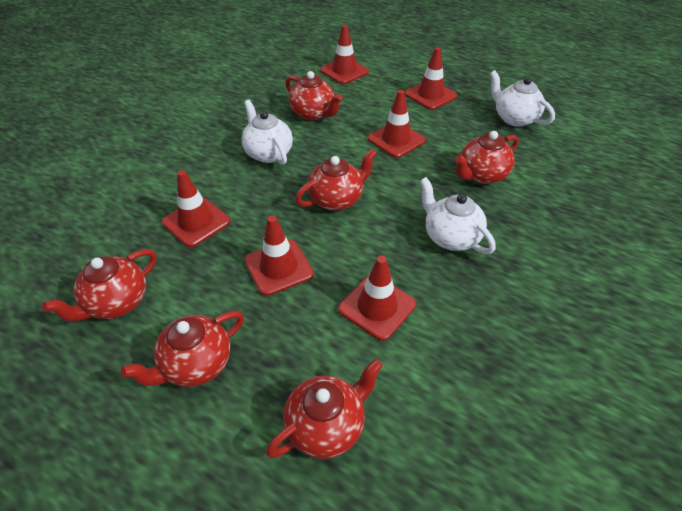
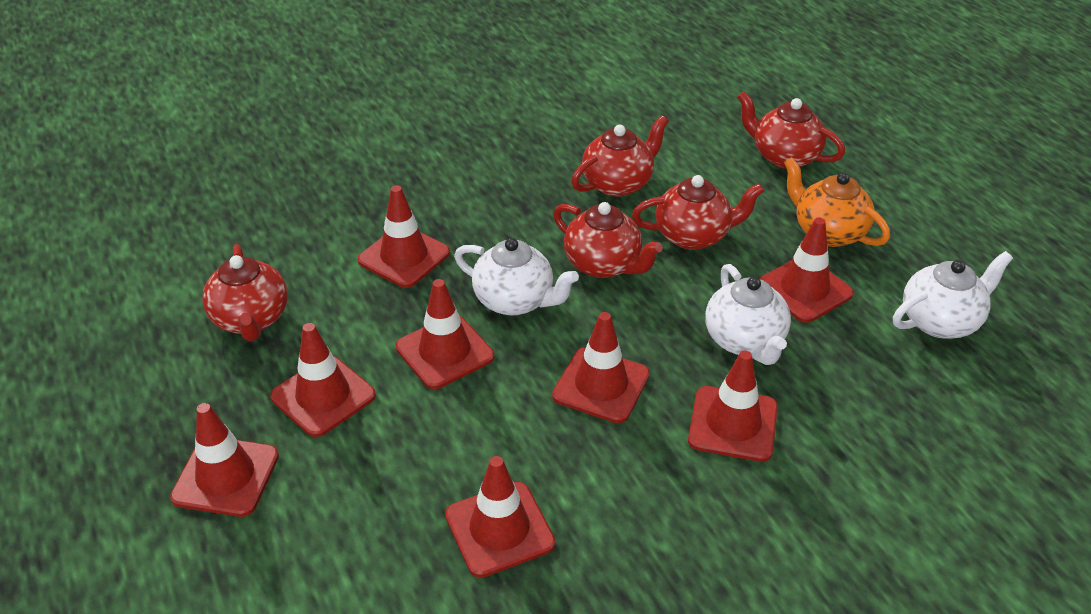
orange teapot: 0 -> 1
red teapot: 6 -> 5
red traffic cone: 6 -> 8

